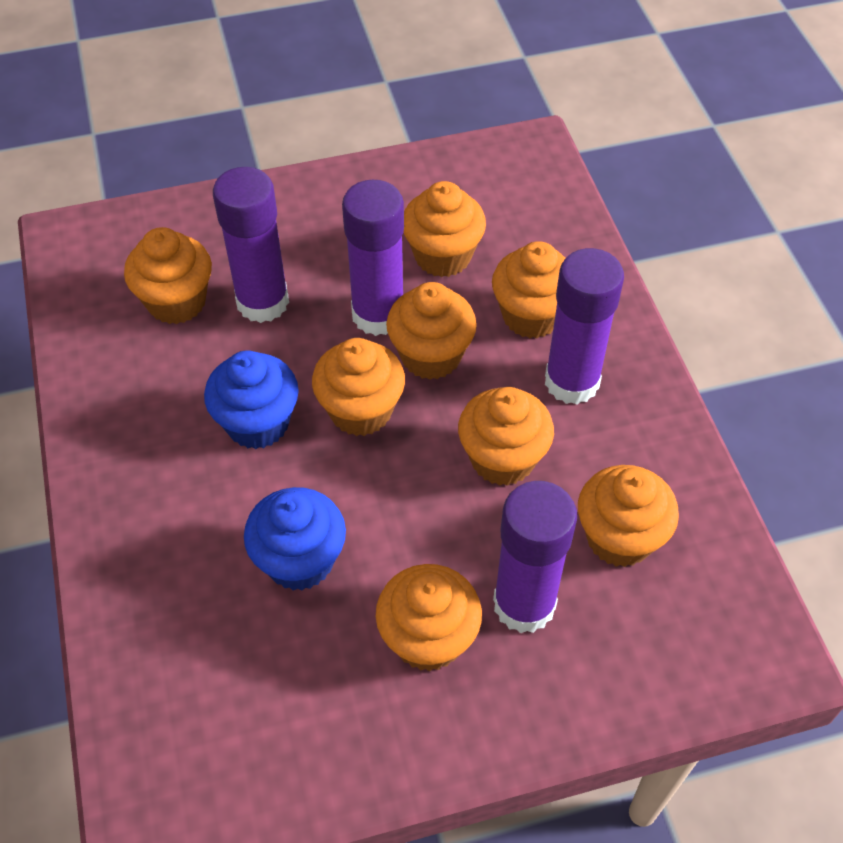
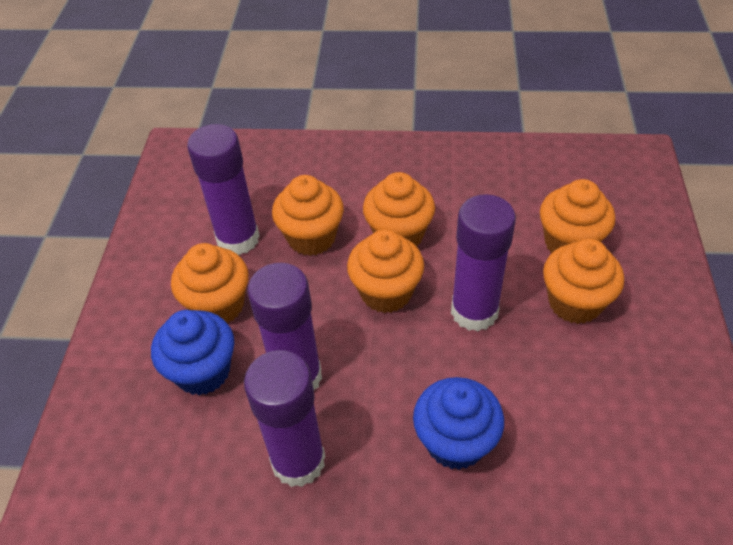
orange cupcake: 8 -> 6

